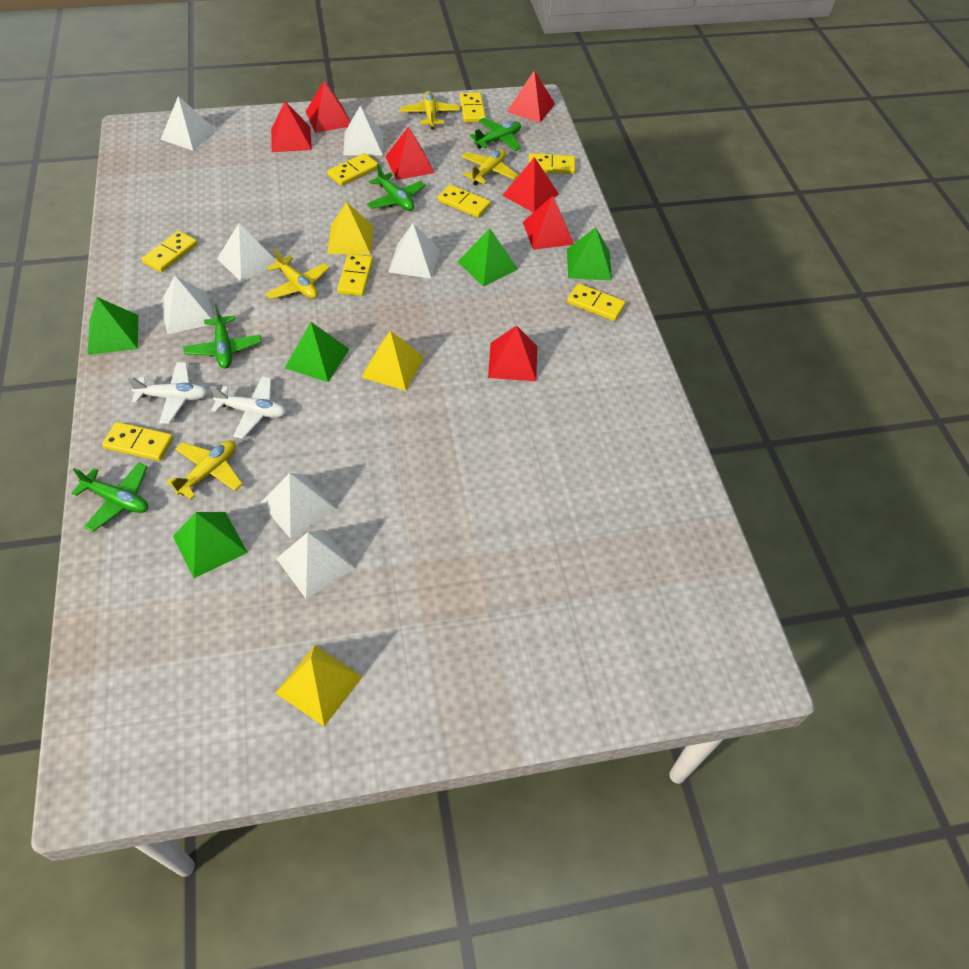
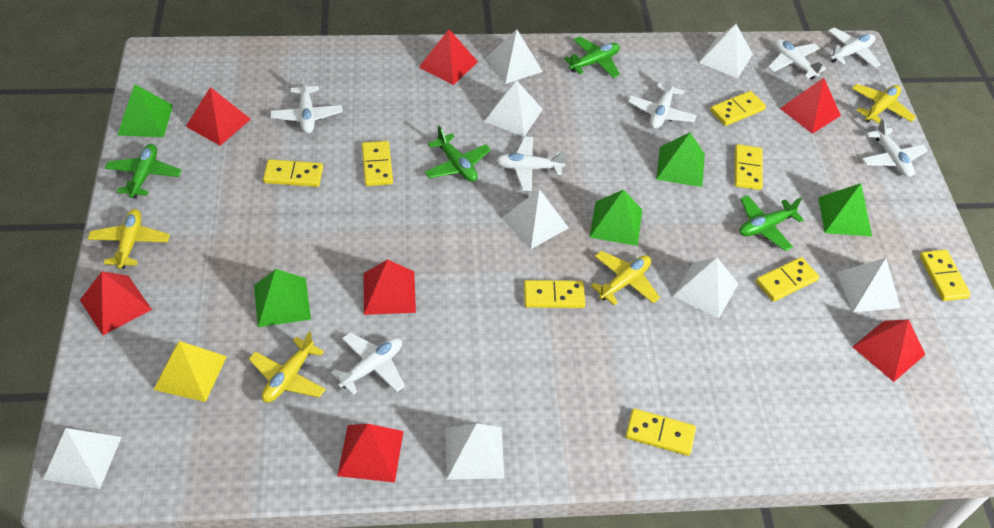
white plane: 2 -> 7
white pyramid: 7 -> 8
yellow pyramid: 3 -> 1

